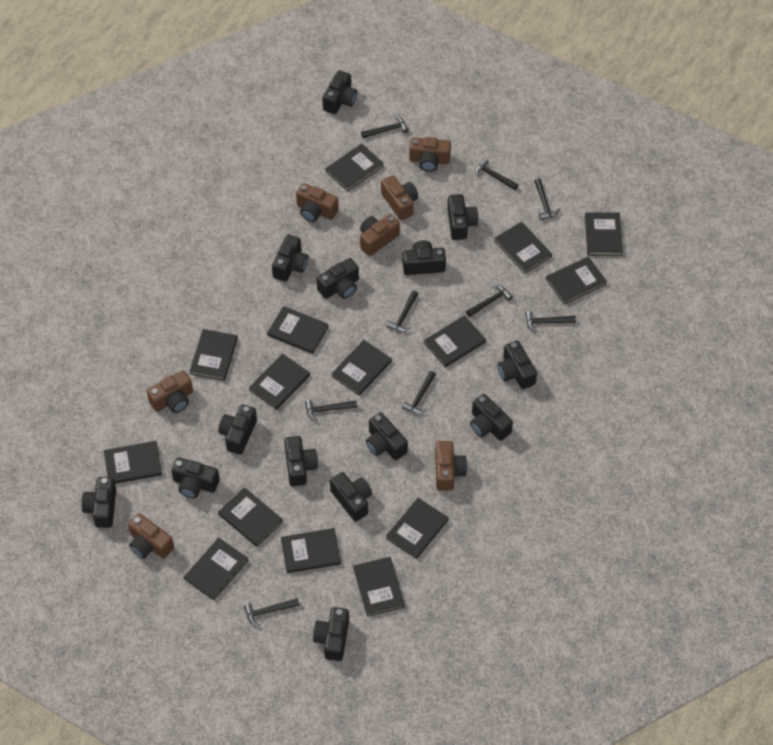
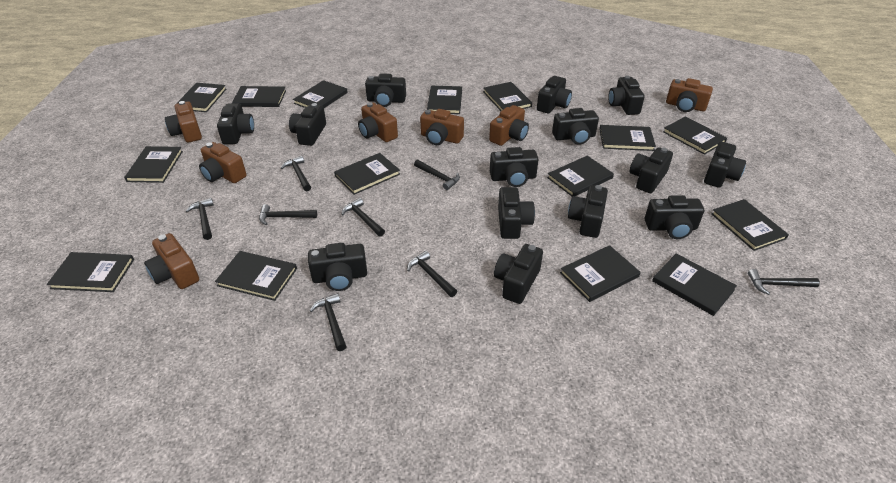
black hammer: 9 -> 8

